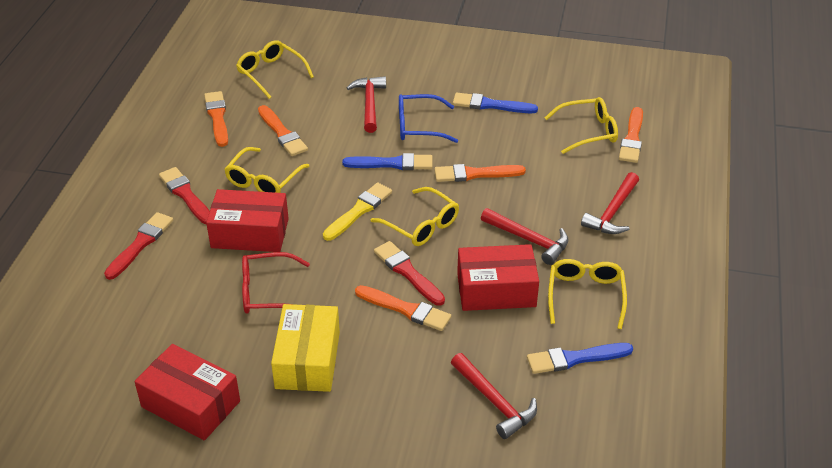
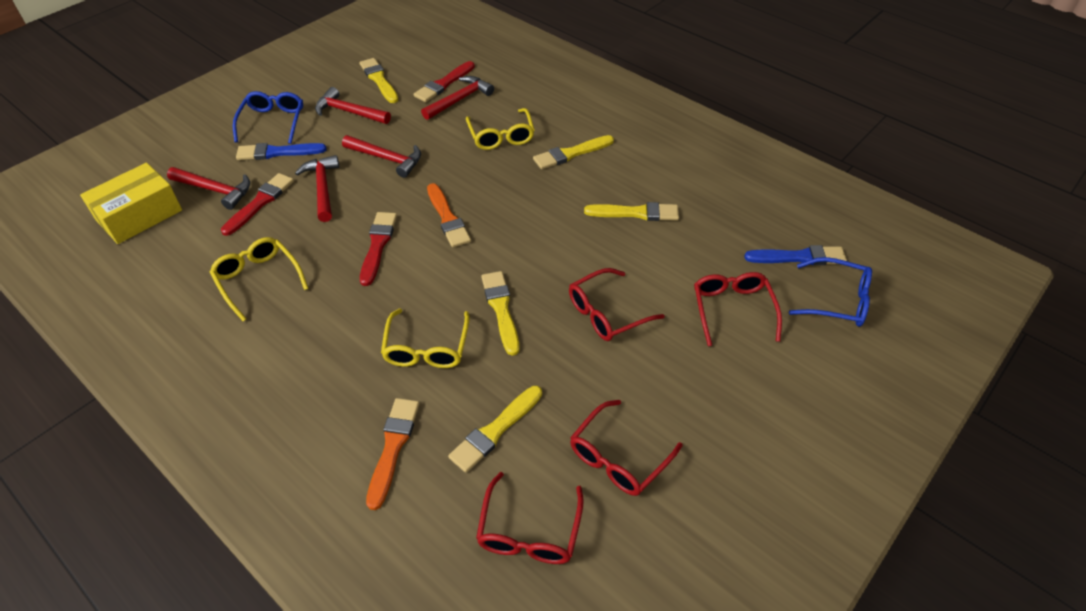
blue brush: 3 -> 2
blue glasses: 1 -> 2
orange brush: 5 -> 2
red box: 3 -> 0
red glasses: 1 -> 4
red hammer: 4 -> 5
yellow brush: 1 -> 5
yellow glasses: 5 -> 3

